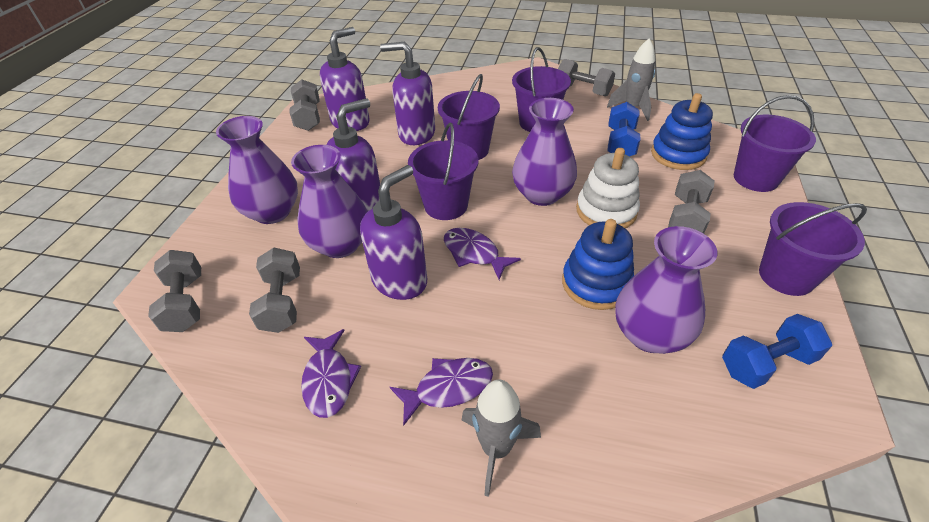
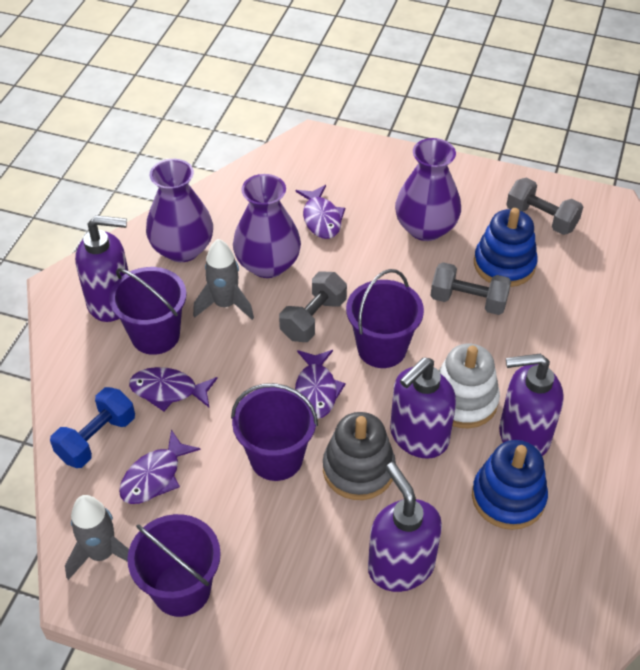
blue dumbbell: 2 -> 1
grey dumbbell: 5 -> 3
grey stacking toy: 0 -> 1
purple bucket: 5 -> 4
purple fish: 3 -> 4
purple vase: 4 -> 3

